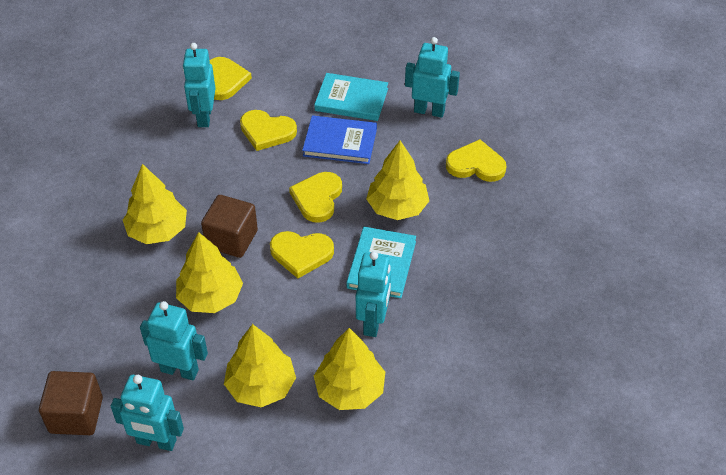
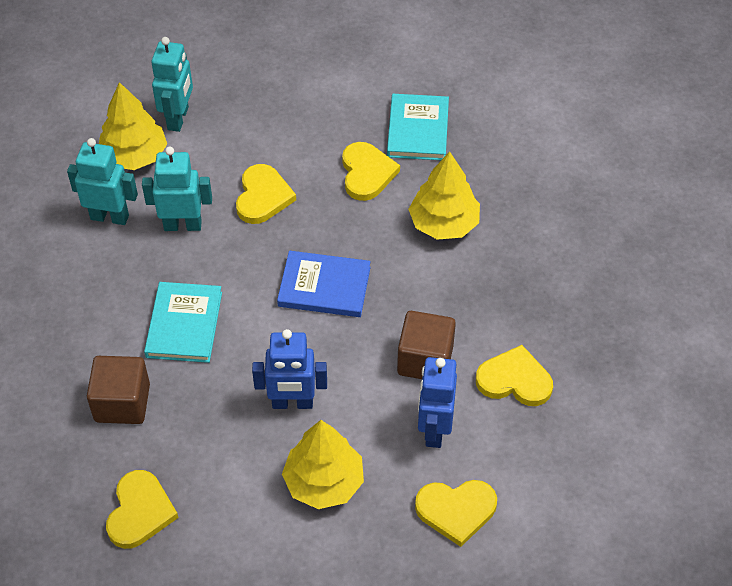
blue robot: 0 -> 2
turquoise robot: 5 -> 3
yellow tree: 5 -> 3

